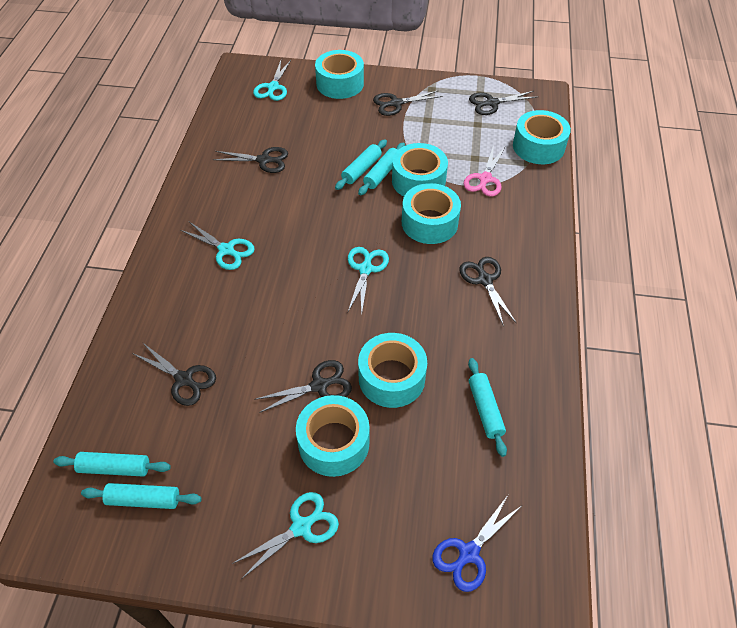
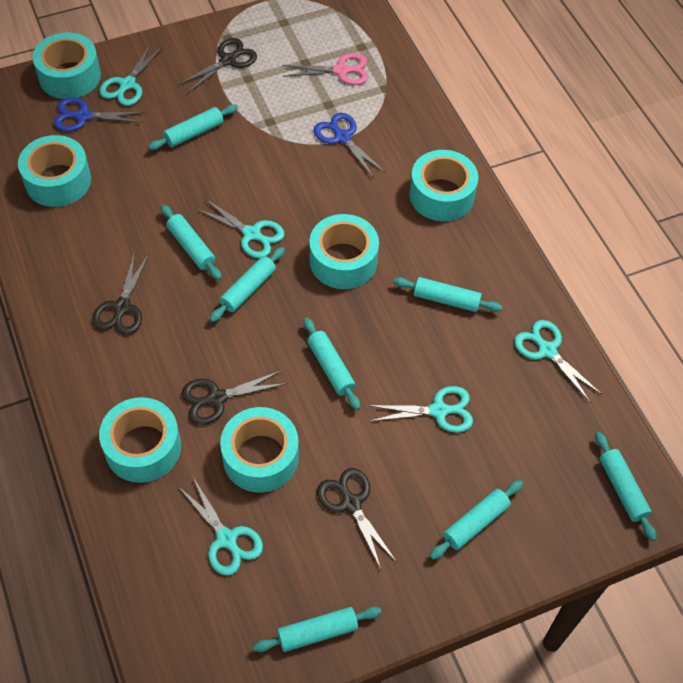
black scissors: 6 -> 4
blue scissors: 1 -> 2
turquoise rolling pin: 5 -> 8
turquoise scissors: 4 -> 5

